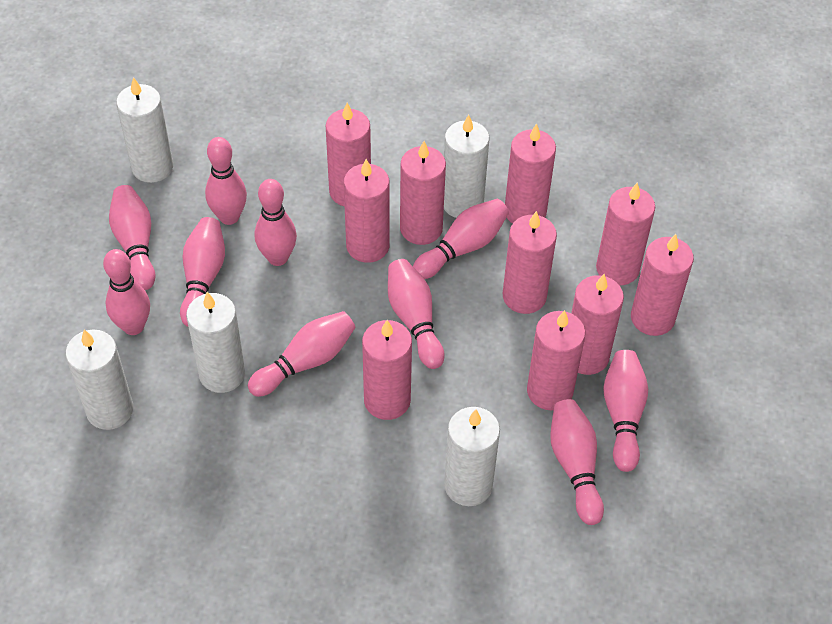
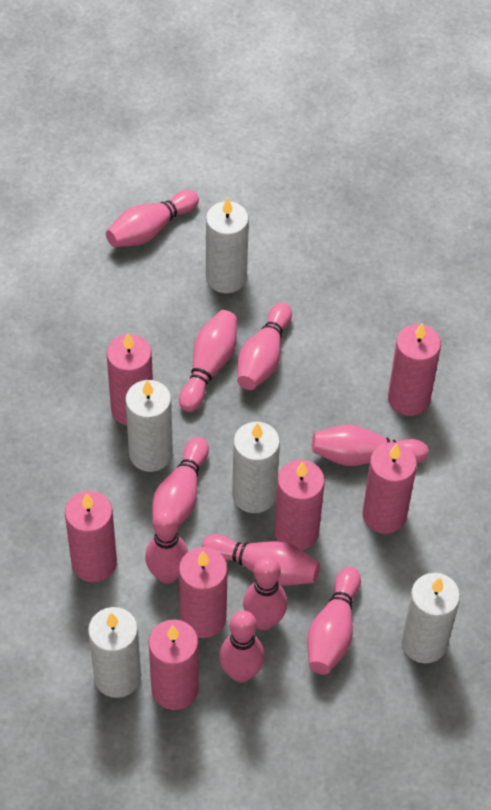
pink candle: 10 -> 7

